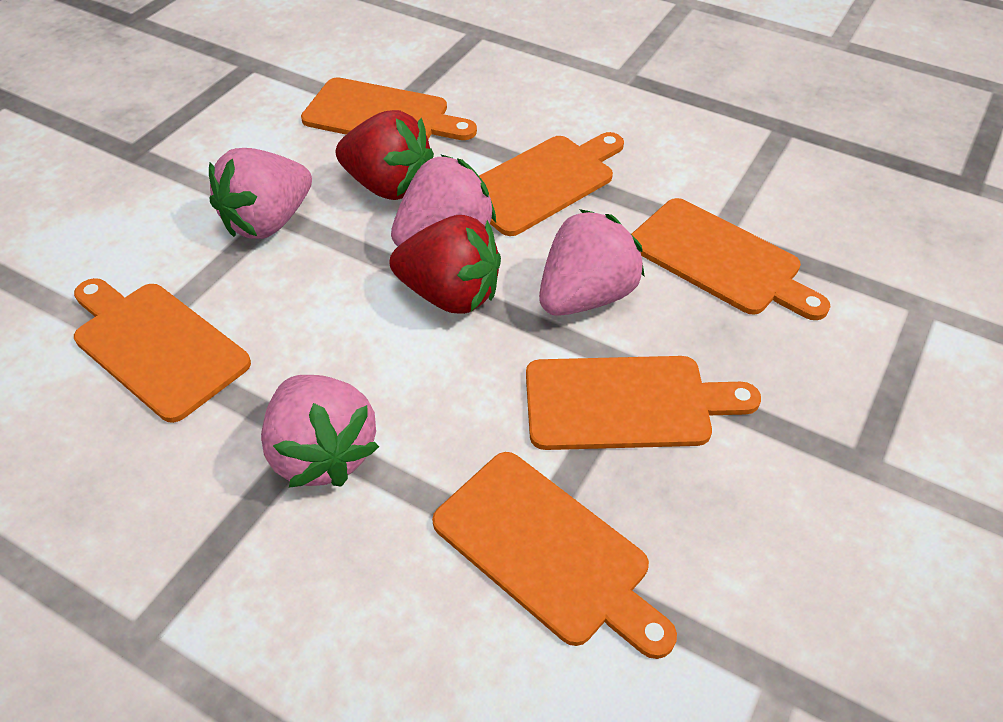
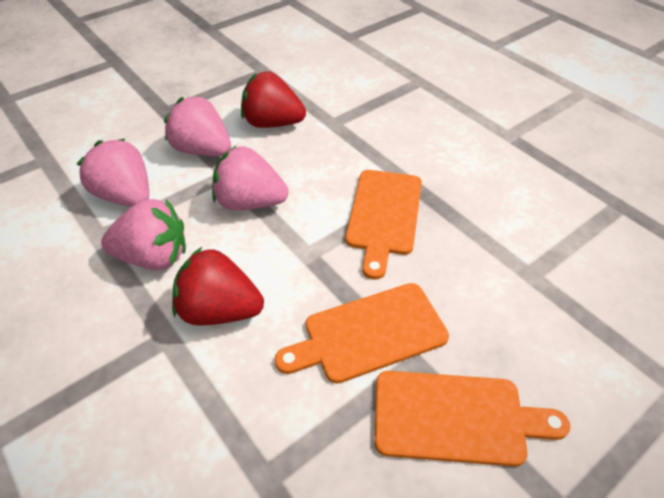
orange cutting board: 6 -> 3

